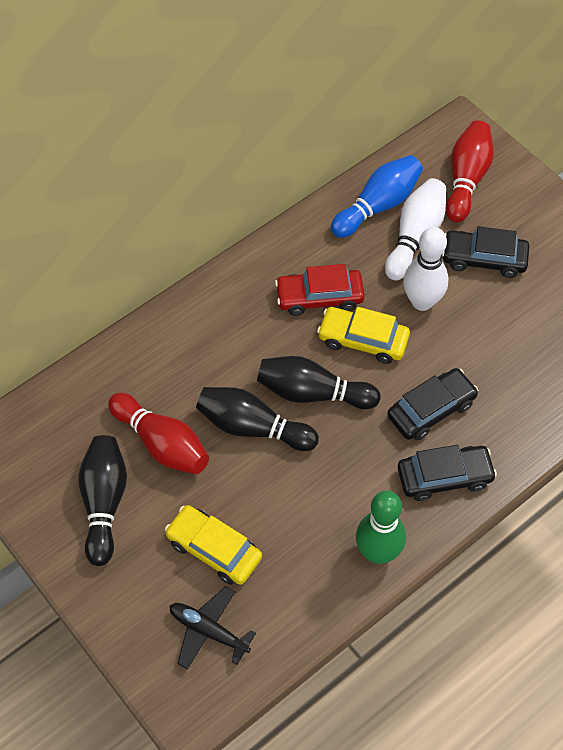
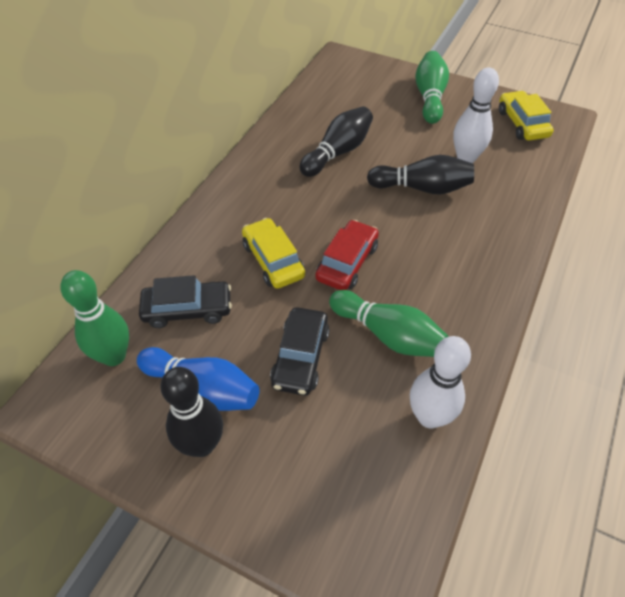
black car: 3 -> 2
black plane: 1 -> 0
green bowling pin: 1 -> 3
red bowling pin: 2 -> 0

